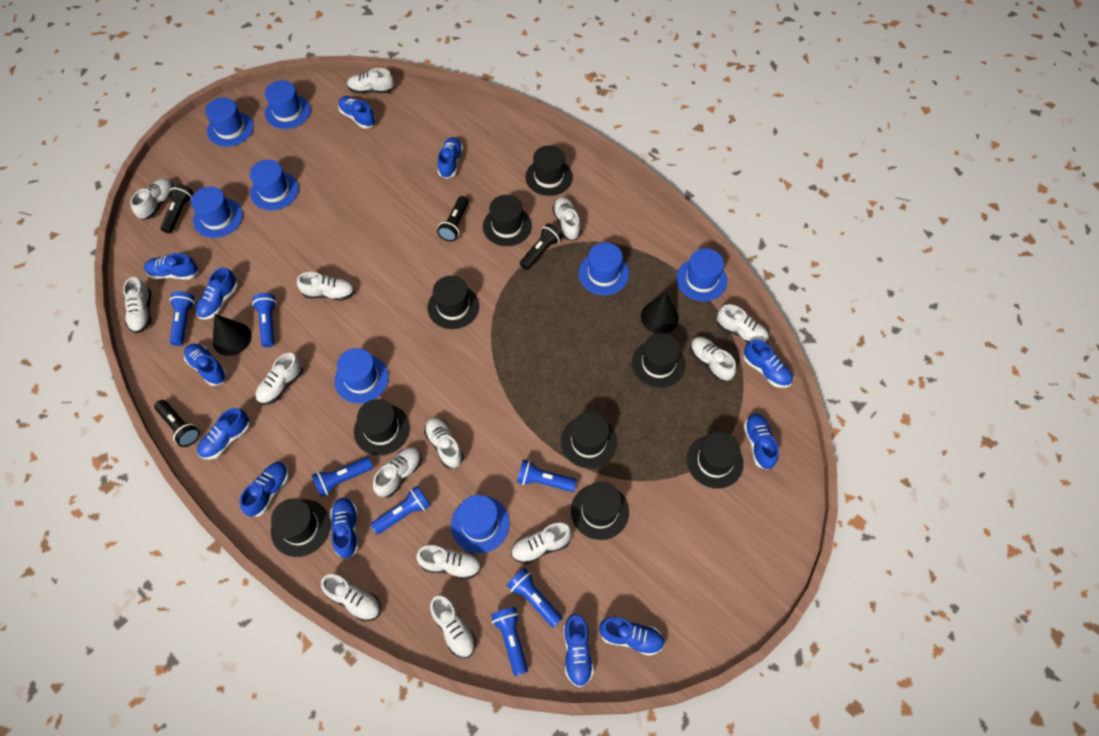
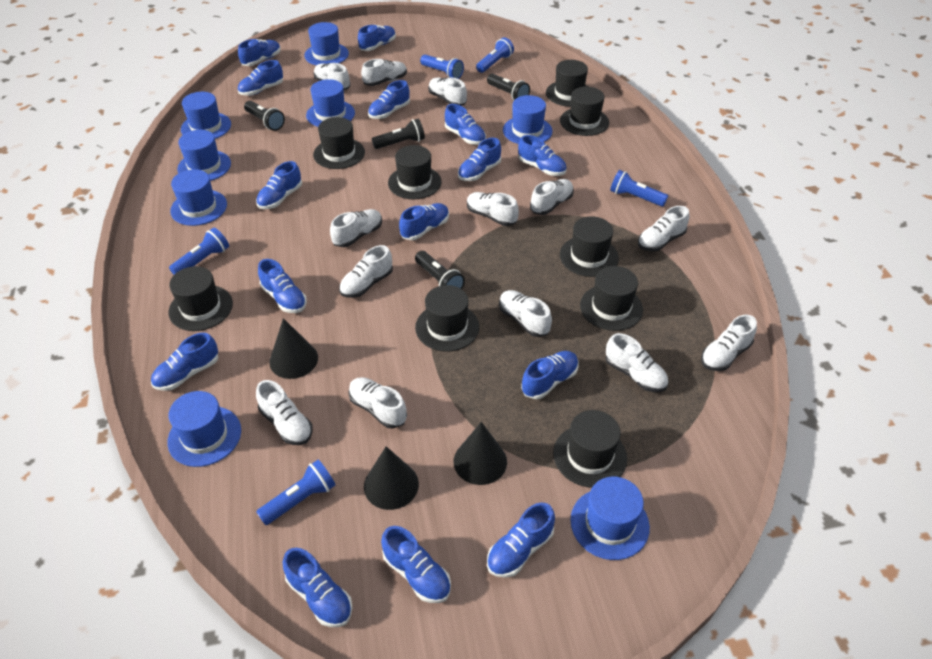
black cone: 2 -> 3
blue flashlight: 7 -> 5
blue shoe: 12 -> 15
white shoe: 14 -> 13

